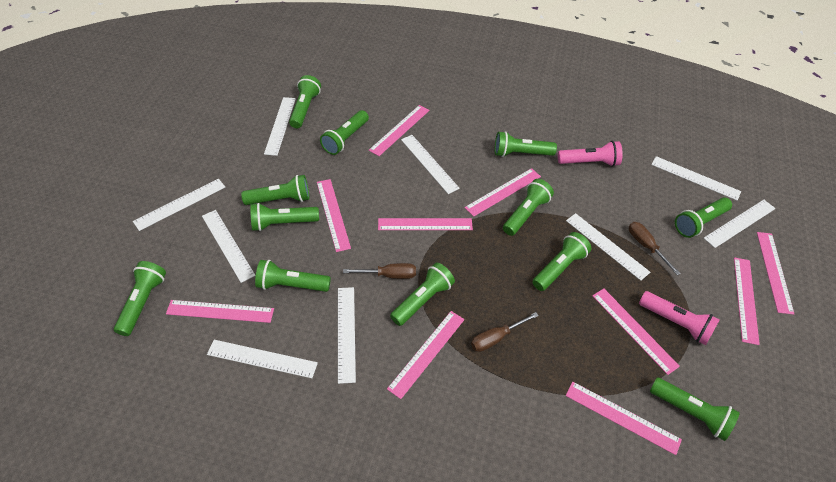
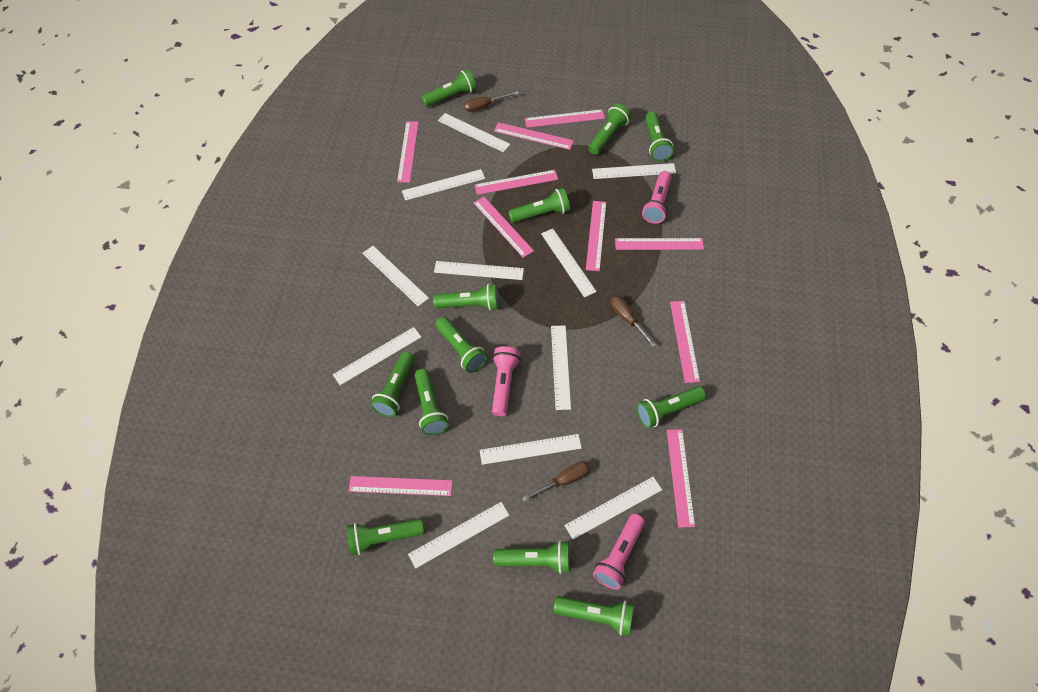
pink flashlight: 2 -> 3
white ruler: 9 -> 11

